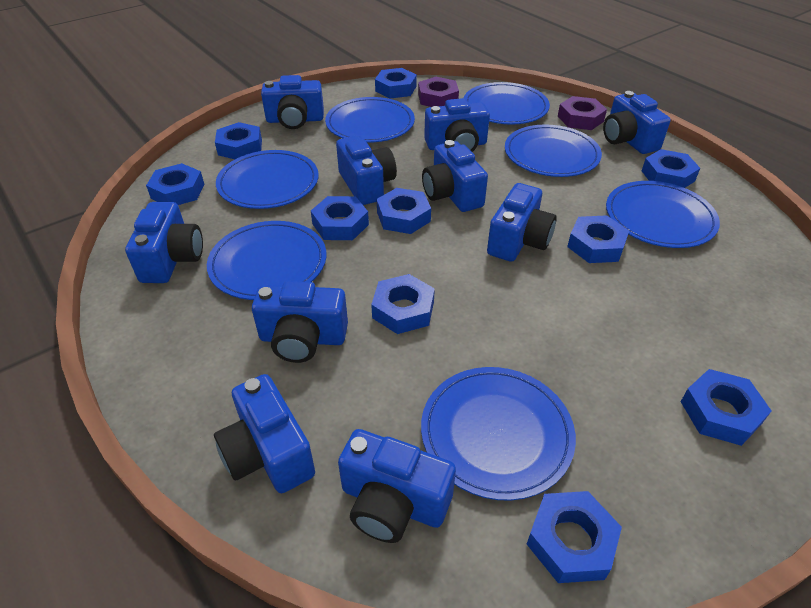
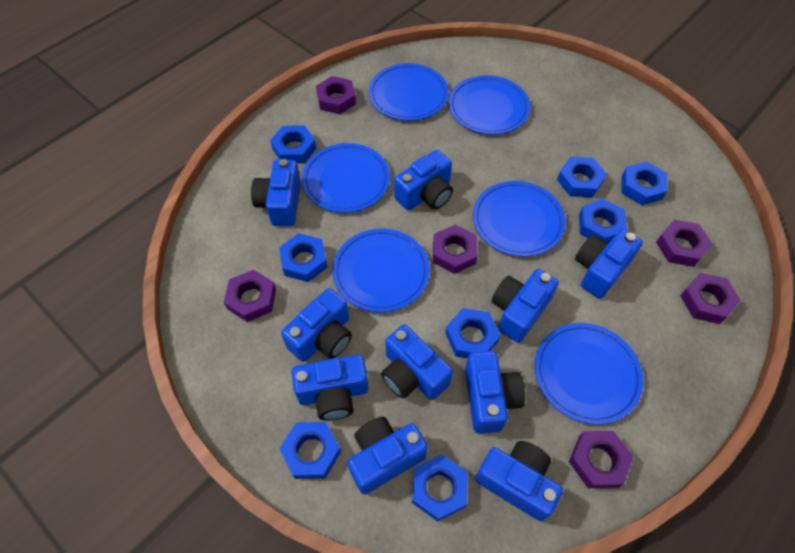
blue nut: 10 -> 8
blue plate: 7 -> 6
purple nut: 2 -> 6

